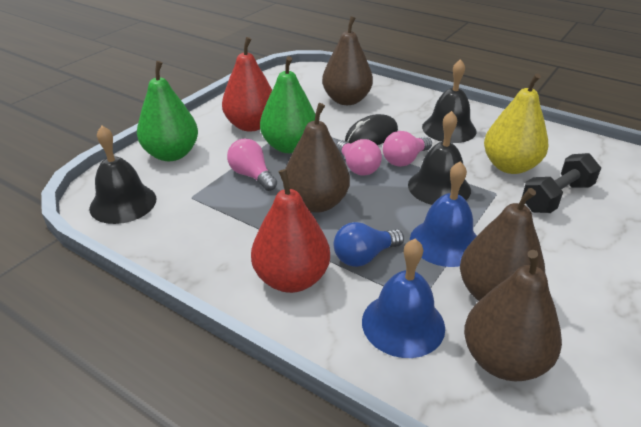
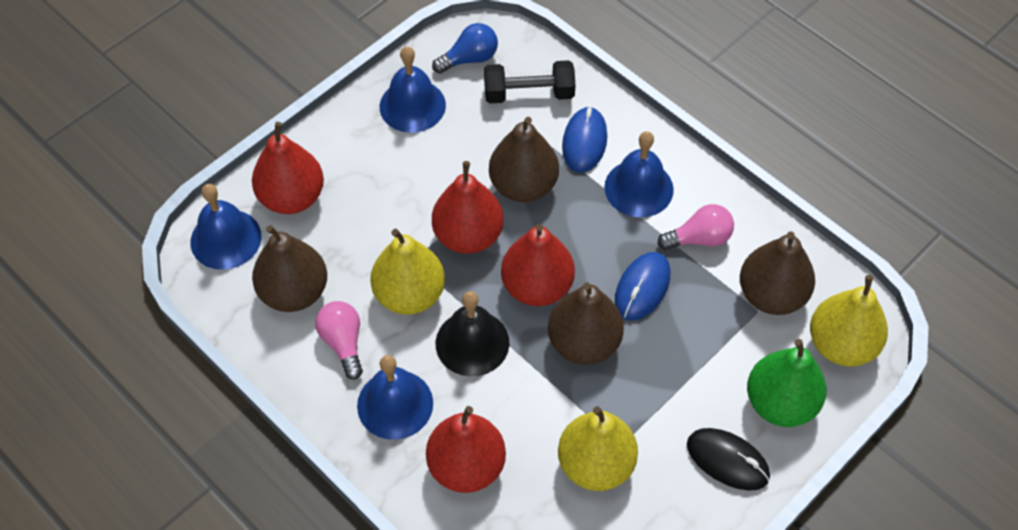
black bell: 3 -> 1
blue bell: 2 -> 4
blue mouse: 0 -> 2
green pear: 2 -> 1
pink light bulb: 3 -> 2
red pear: 2 -> 4
yellow pear: 1 -> 3

